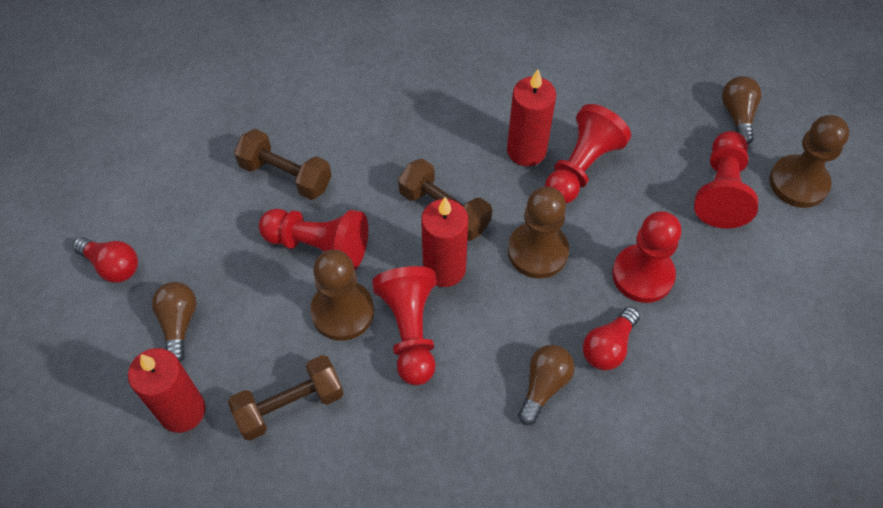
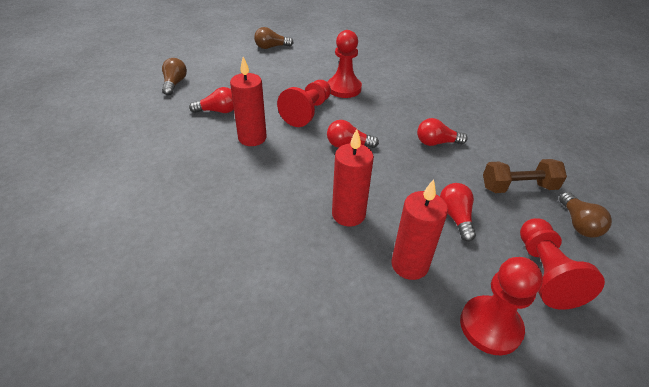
brown dumbbell: 3 -> 1
brown pawn: 3 -> 0
red light bulb: 2 -> 4
red pawn: 5 -> 4

